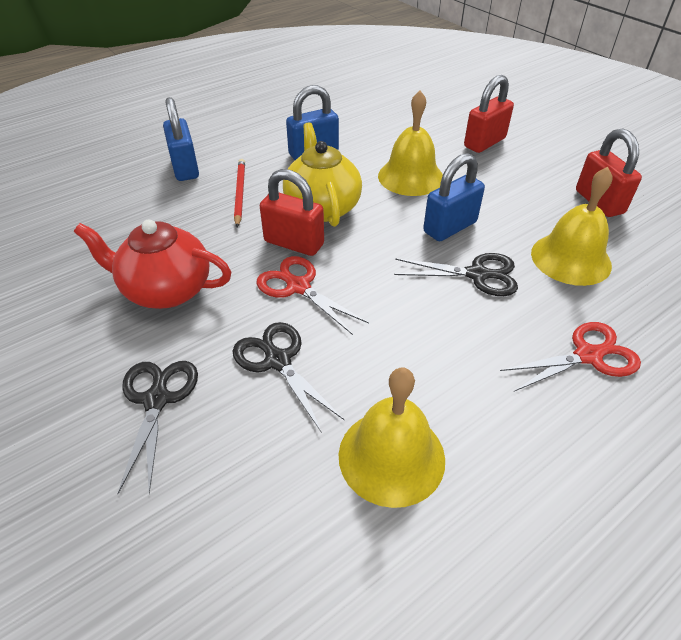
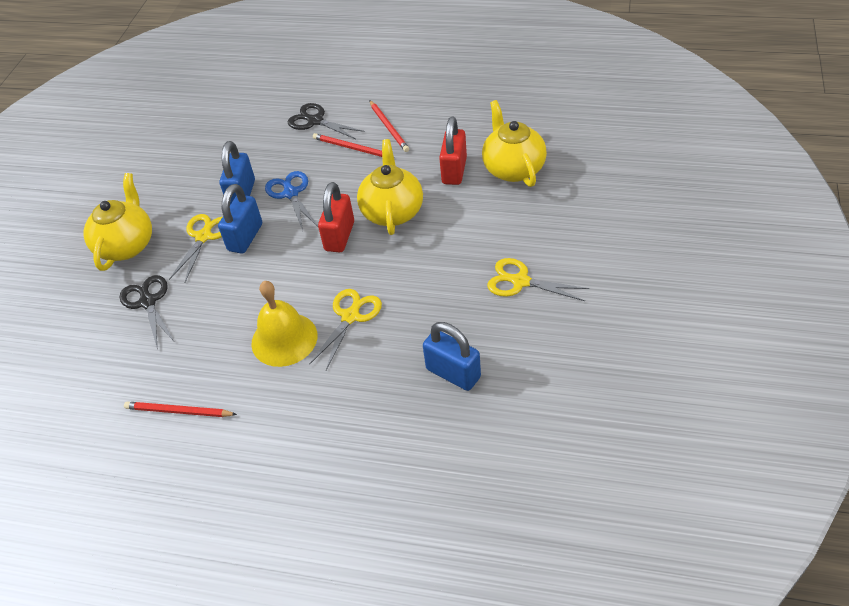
black scissors: 3 -> 2
blue scissors: 0 -> 1
red padlock: 3 -> 2
red pencil: 1 -> 3
red scissors: 2 -> 0
red teapot: 1 -> 0
yellow bell: 3 -> 1
yellow scissors: 0 -> 3
yellow teapot: 1 -> 3

